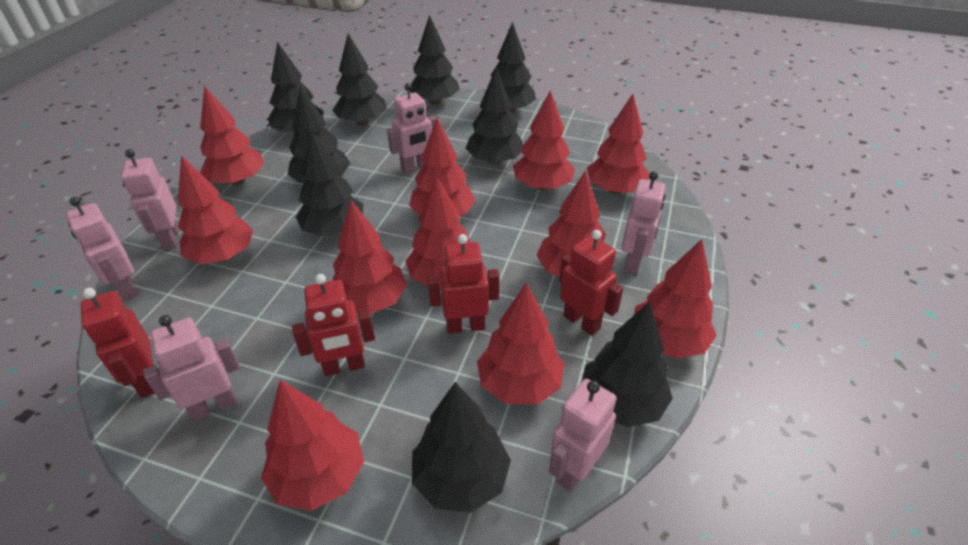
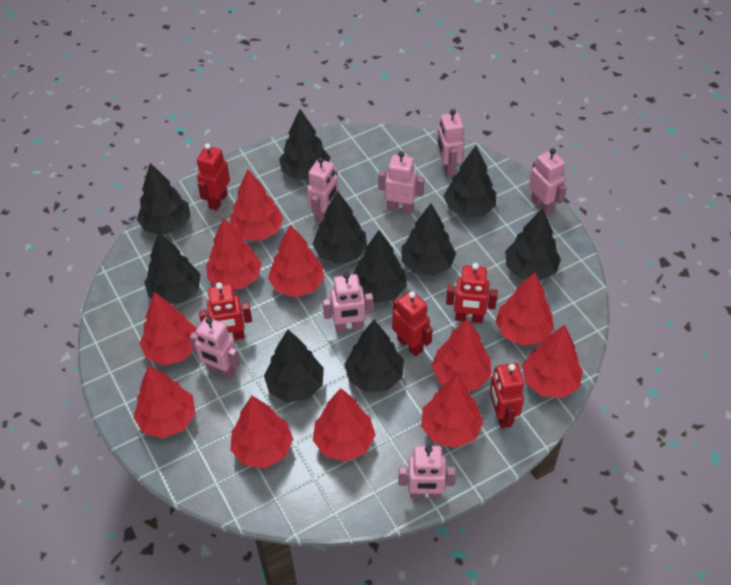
black tree: 9 -> 10
pink robot: 6 -> 7
red robot: 4 -> 5

